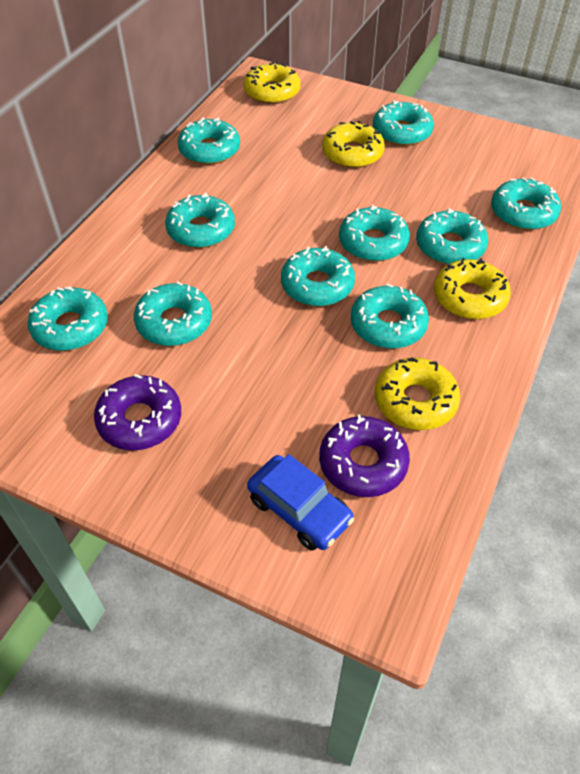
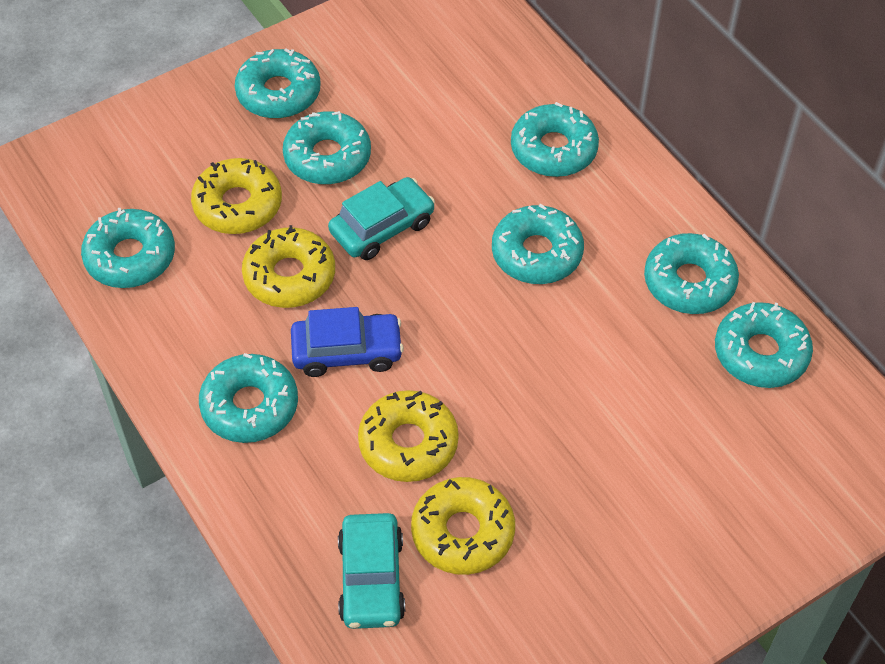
purple donut: 2 -> 0
turquoise car: 0 -> 2
turquoise donut: 10 -> 8

